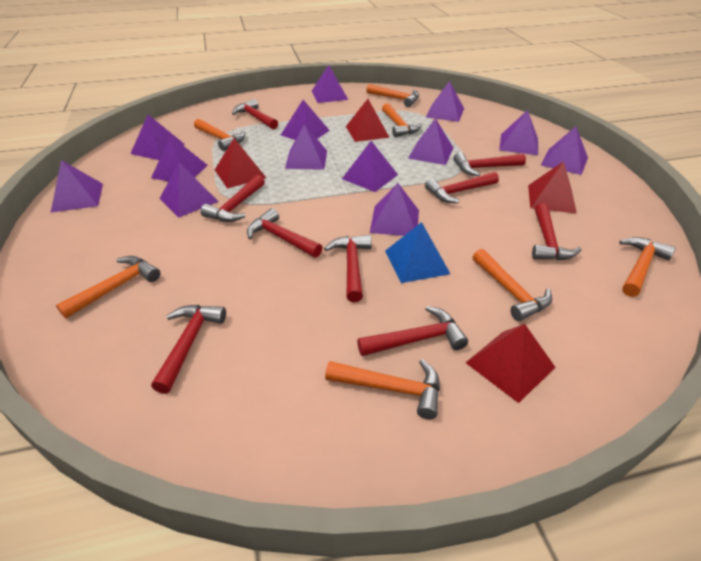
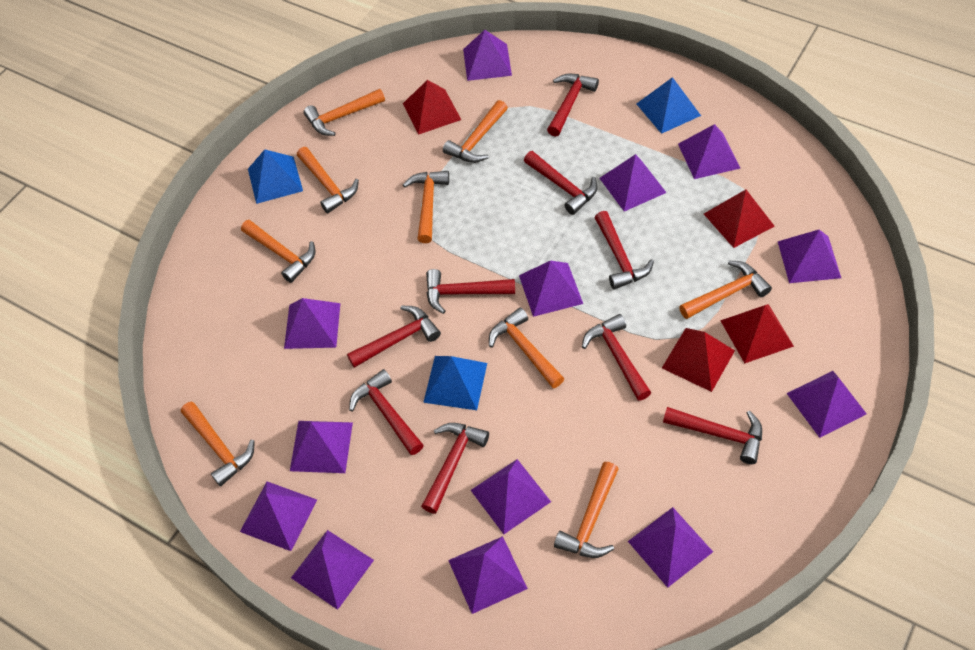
blue pyramid: 1 -> 3
orange hammer: 7 -> 9

